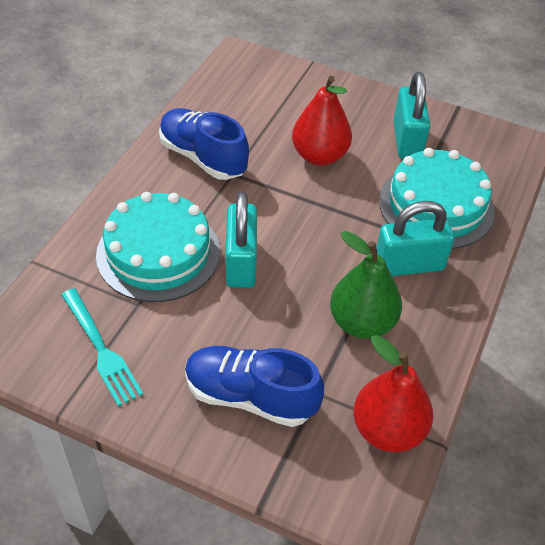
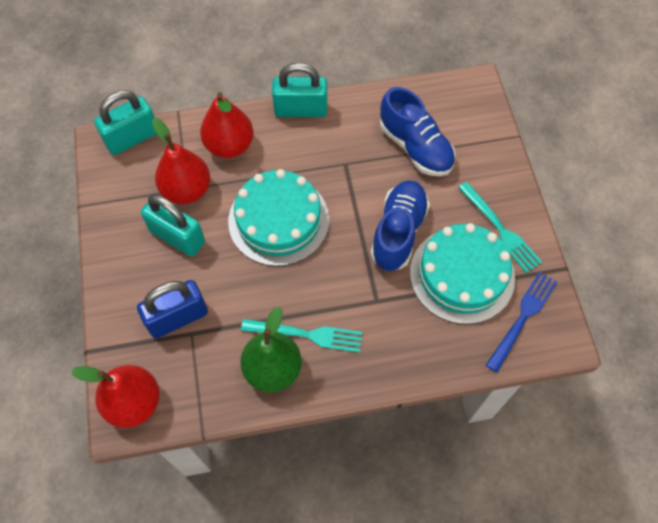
blue fork: 0 -> 1
blue padlock: 0 -> 1
red pear: 2 -> 3
turquoise fork: 1 -> 2

